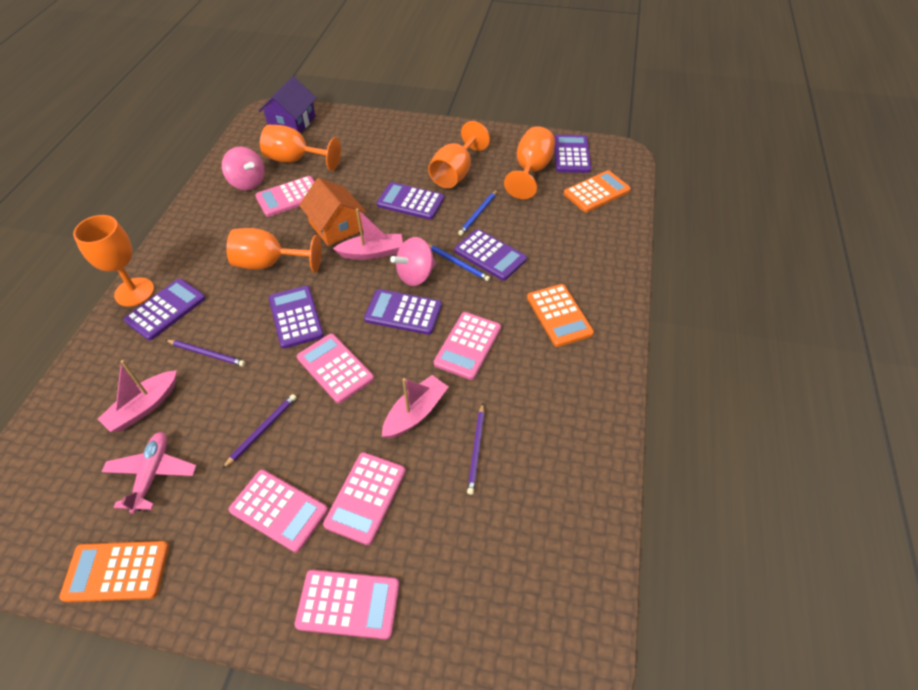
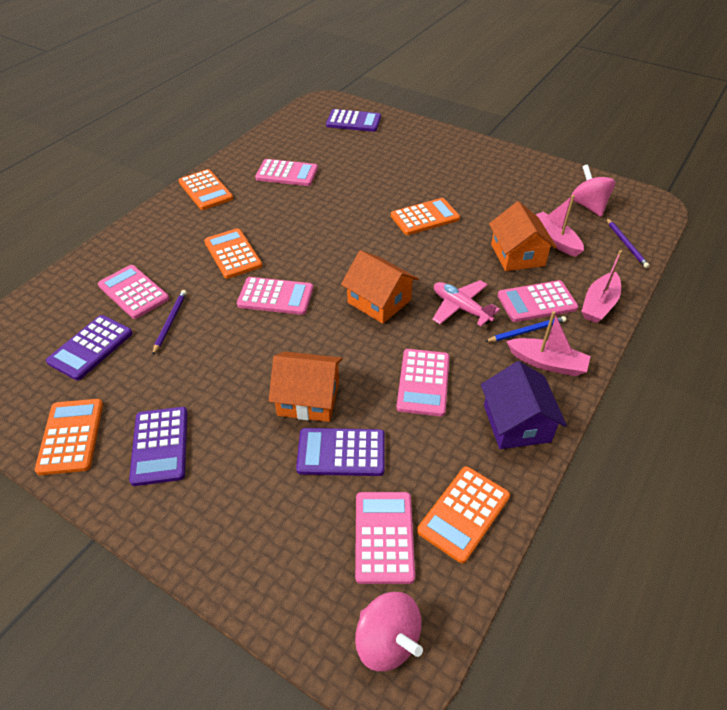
blue pencil: 2 -> 1
orange calculator: 3 -> 5
orange goblet: 5 -> 0
orange house: 1 -> 3
purple calculator: 6 -> 4
purple pencil: 3 -> 2

